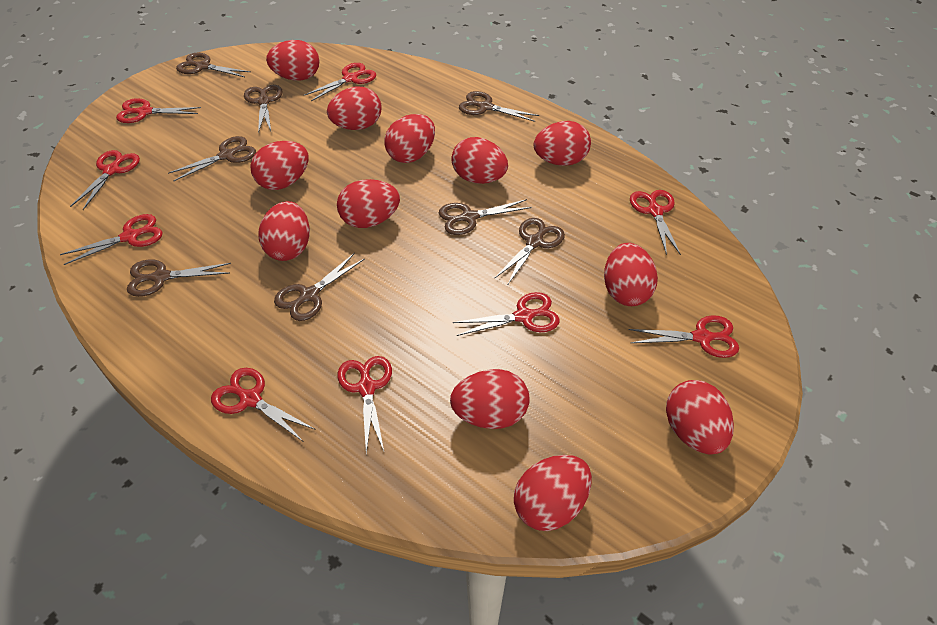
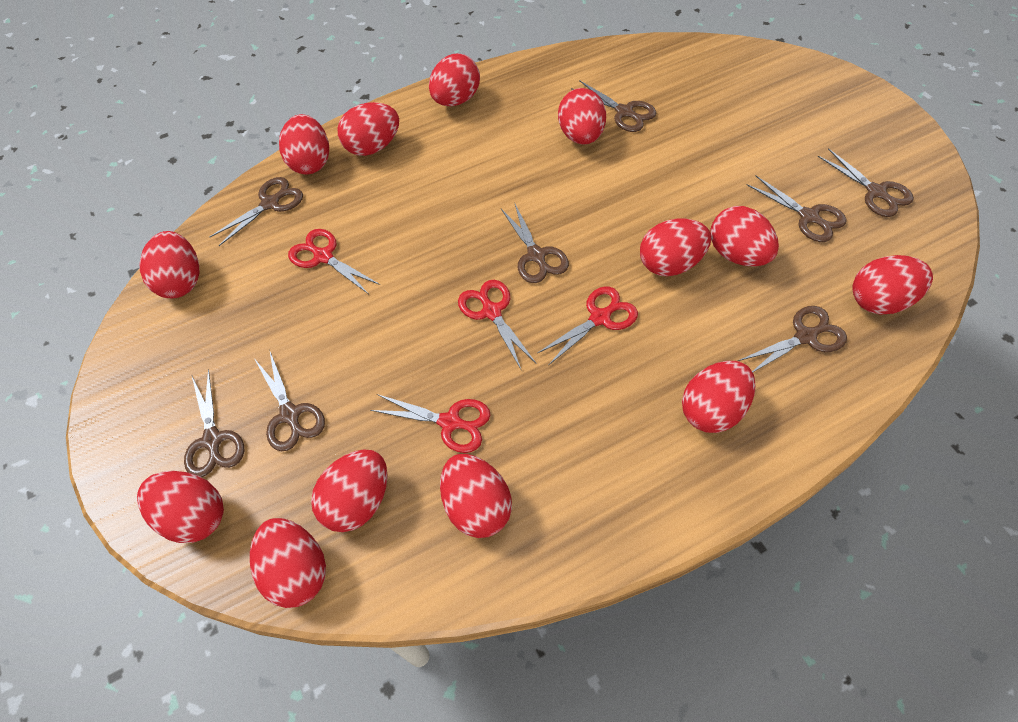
red egg: 12 -> 13
red scissors: 9 -> 4

